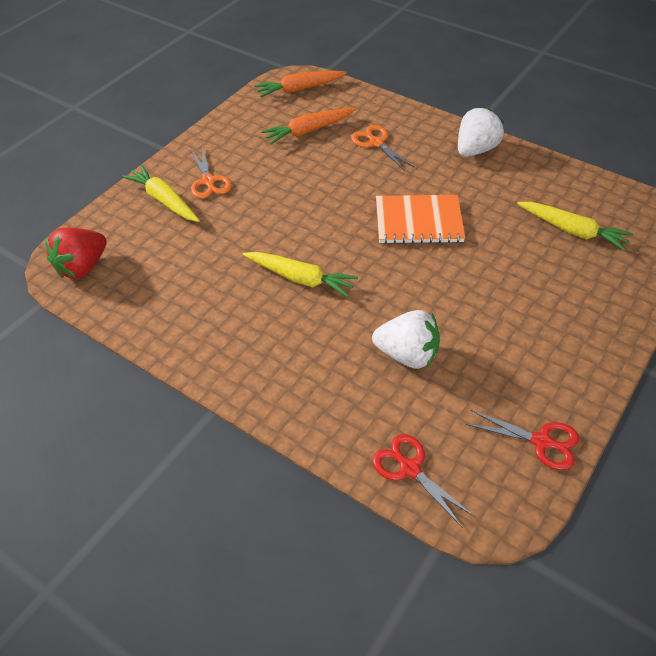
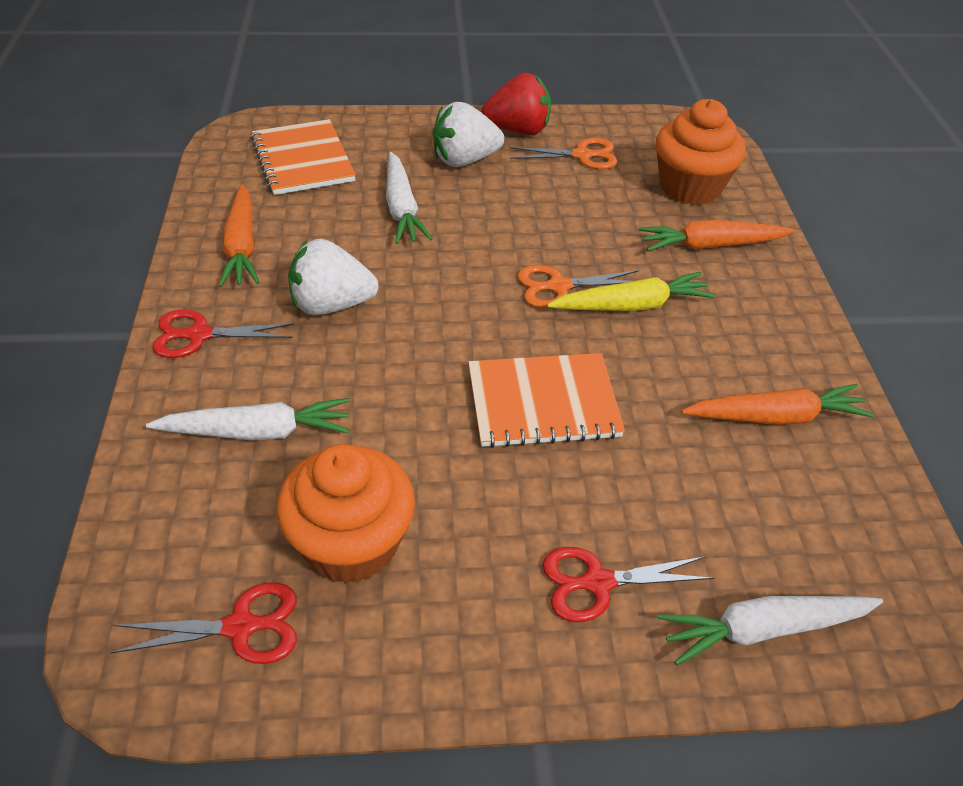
orange carrot: 2 -> 3
orange cupcake: 0 -> 2
orange notebook: 1 -> 2
red scissors: 2 -> 3
white carrot: 0 -> 3
yellow carrot: 3 -> 1

